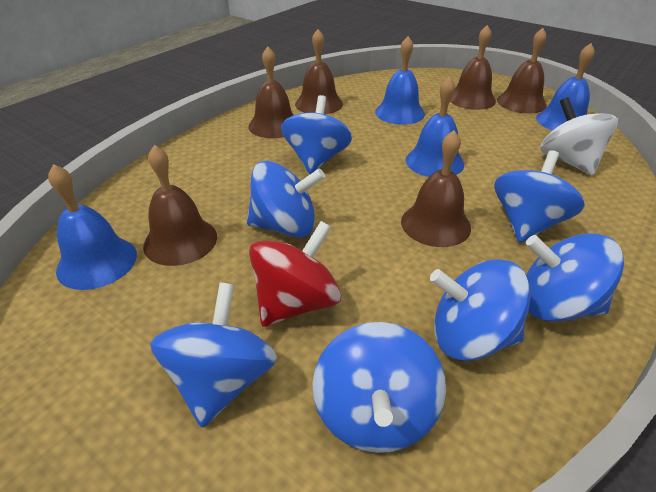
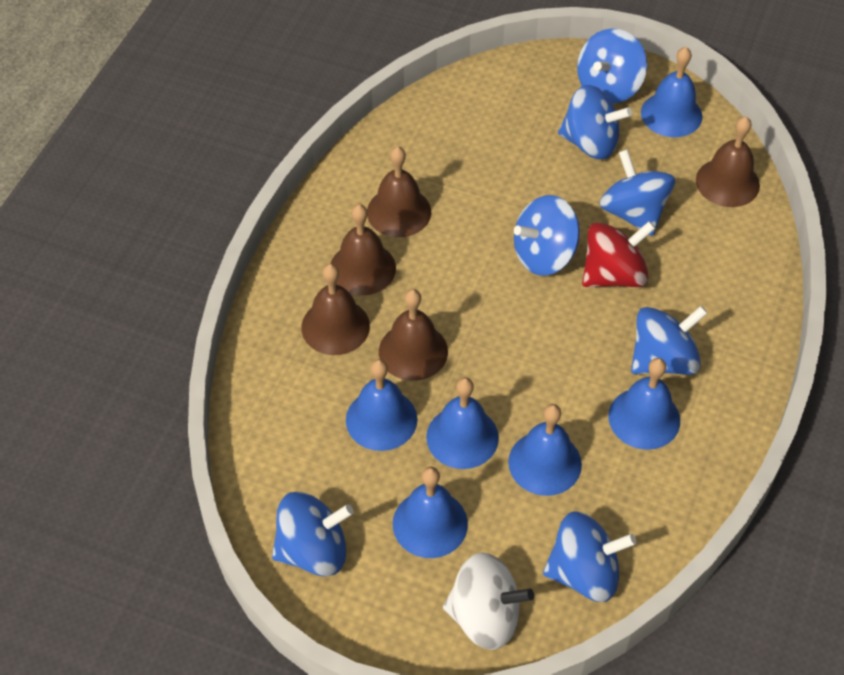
blue bell: 4 -> 6
brown bell: 6 -> 5

